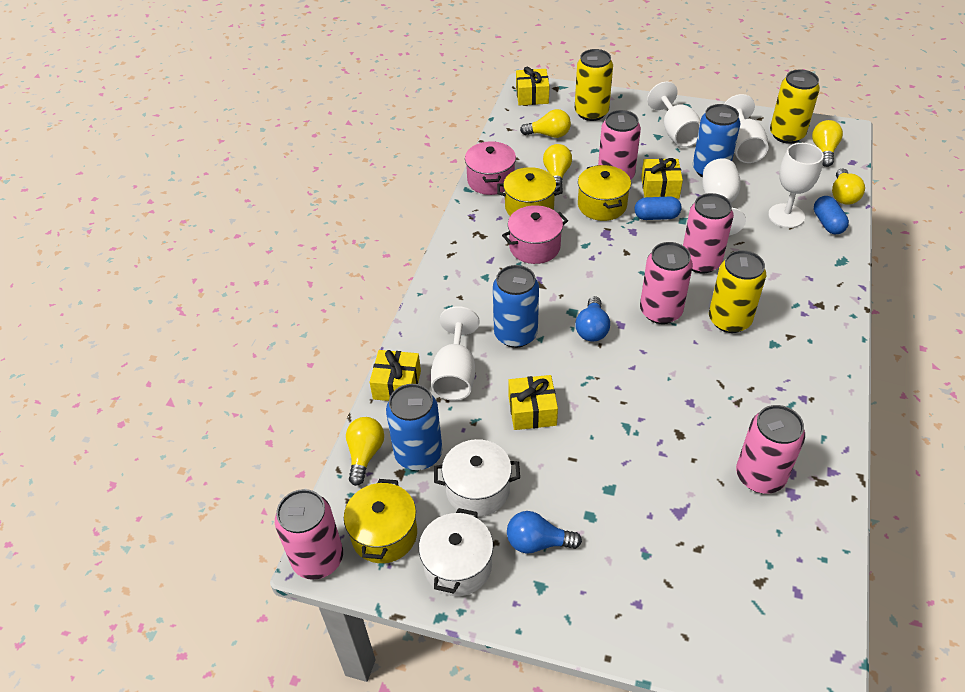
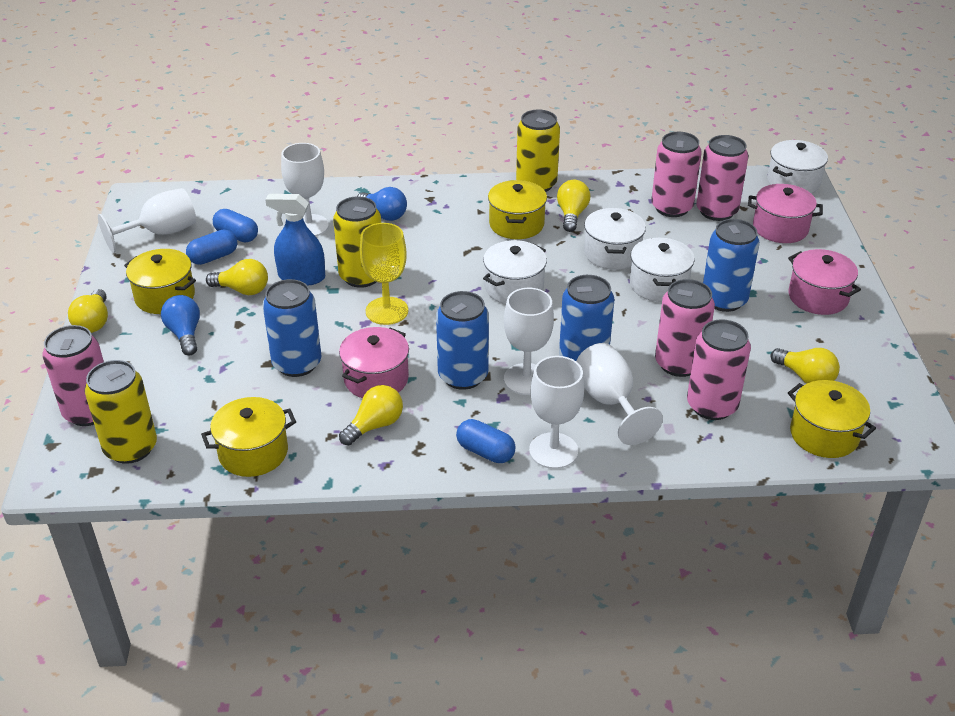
blue can: 3 -> 4
blue capsule: 2 -> 3
blue spray bottle: 0 -> 1
pink pot: 2 -> 3
white pot: 2 -> 4
yellow gift: 4 -> 0
yellow goblet: 0 -> 1
yellow pot: 3 -> 4

